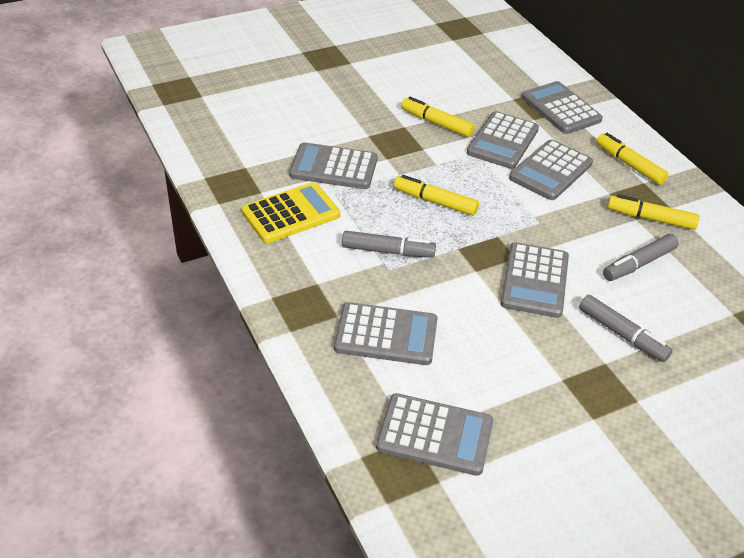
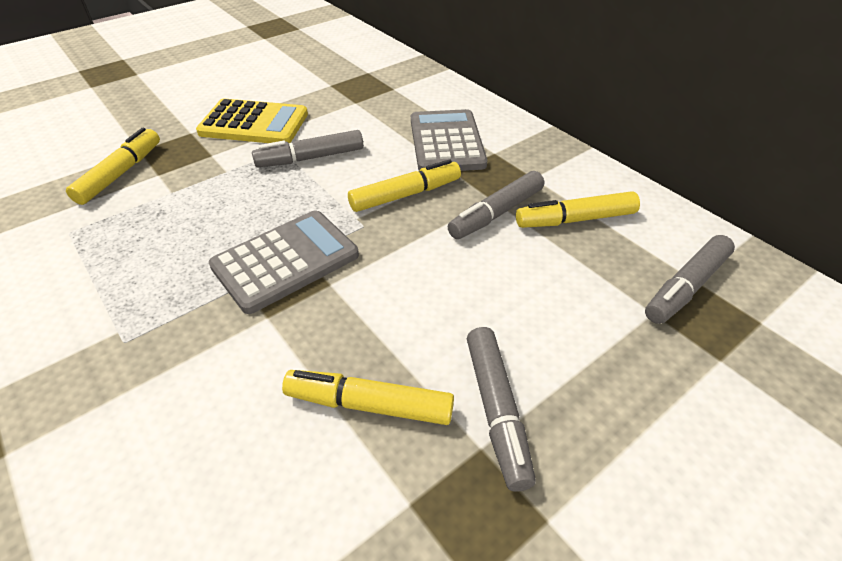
grey calculator: 7 -> 2
grey marker: 3 -> 4

